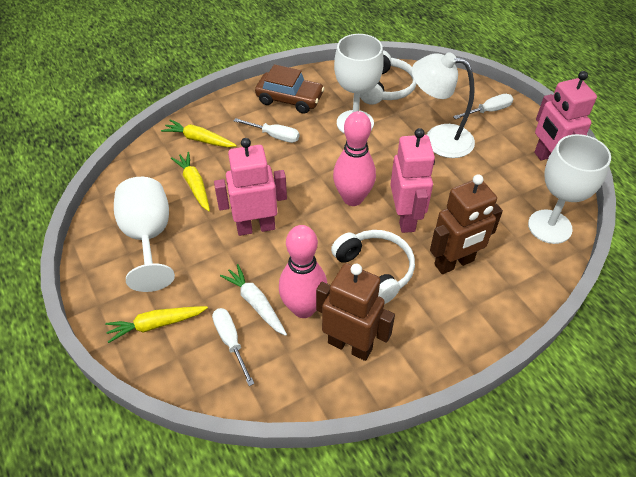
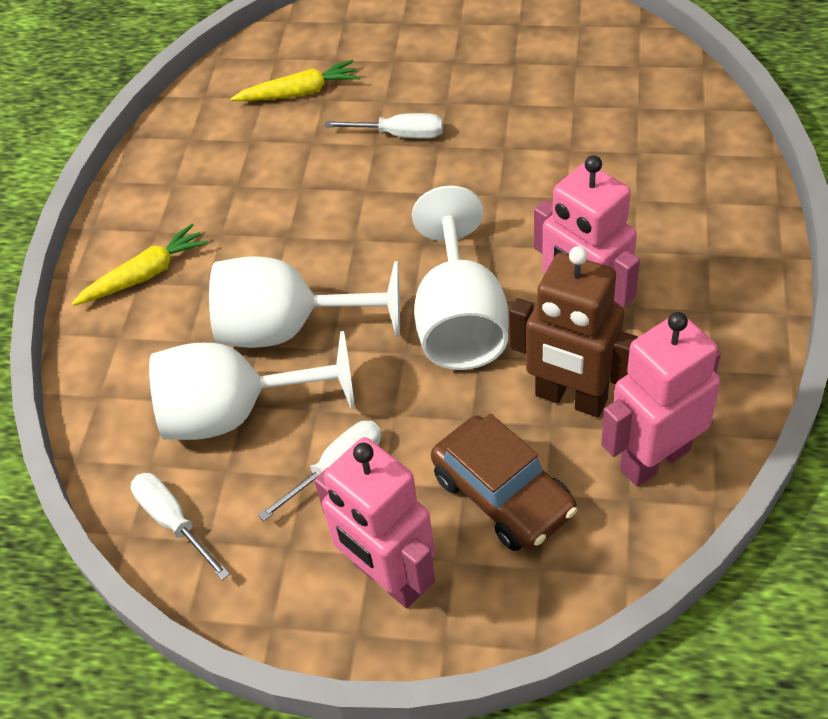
brown robot: 2 -> 1
pink bowling pin: 2 -> 0
white carrot: 1 -> 0
white headphones: 2 -> 0
white lamp: 1 -> 0
yellow carrot: 3 -> 2

